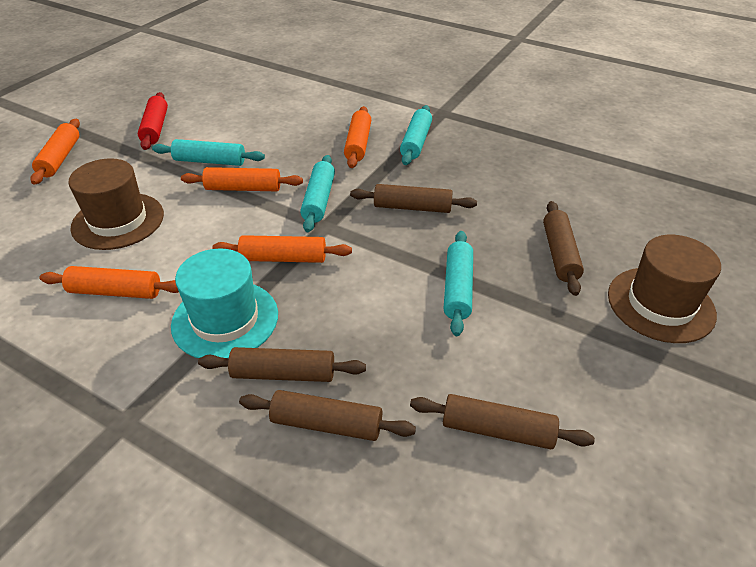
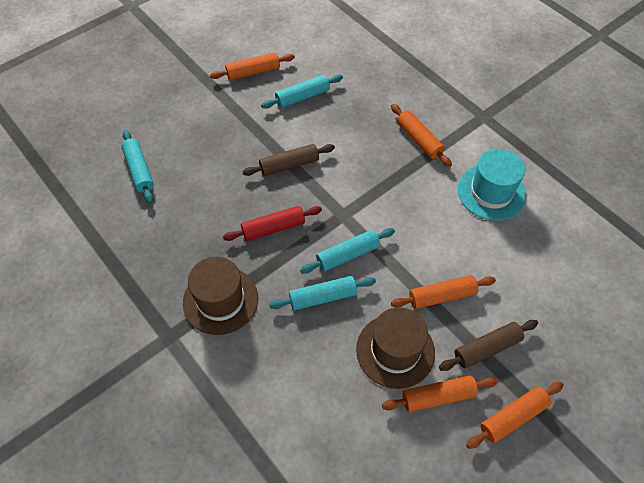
brown rolling pin: 5 -> 2

